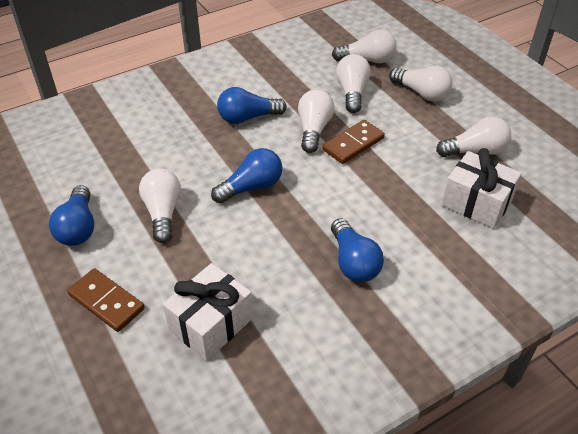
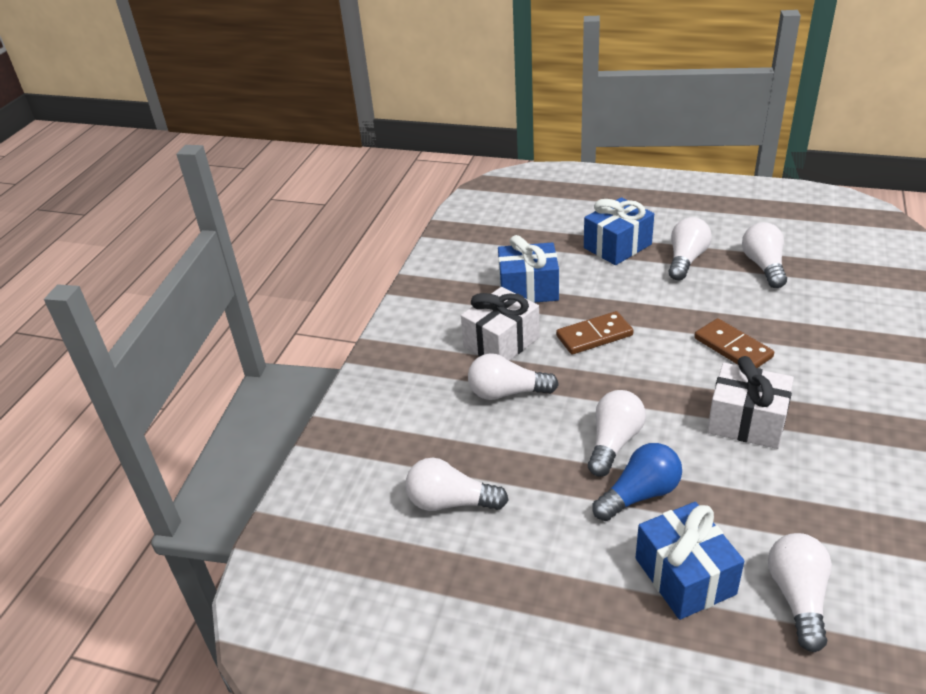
blue gift: 0 -> 3
blue light bulb: 4 -> 1

